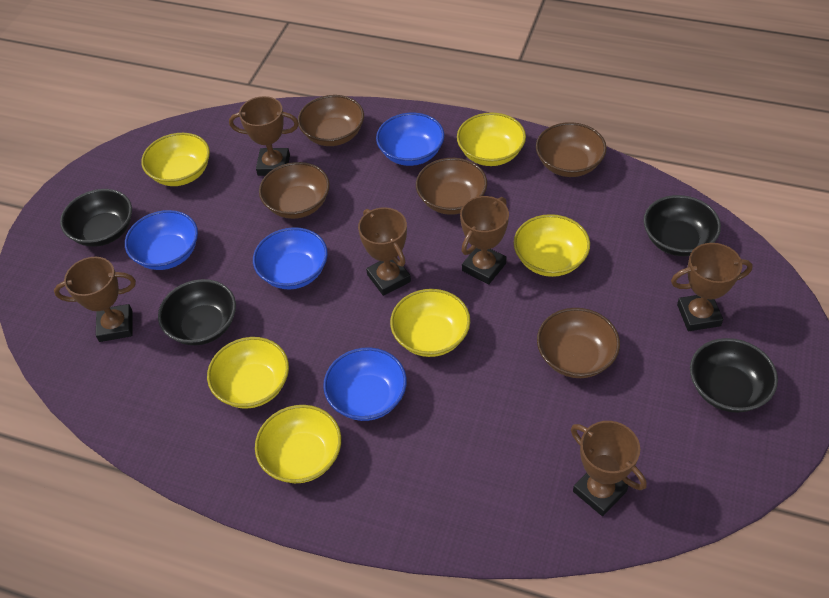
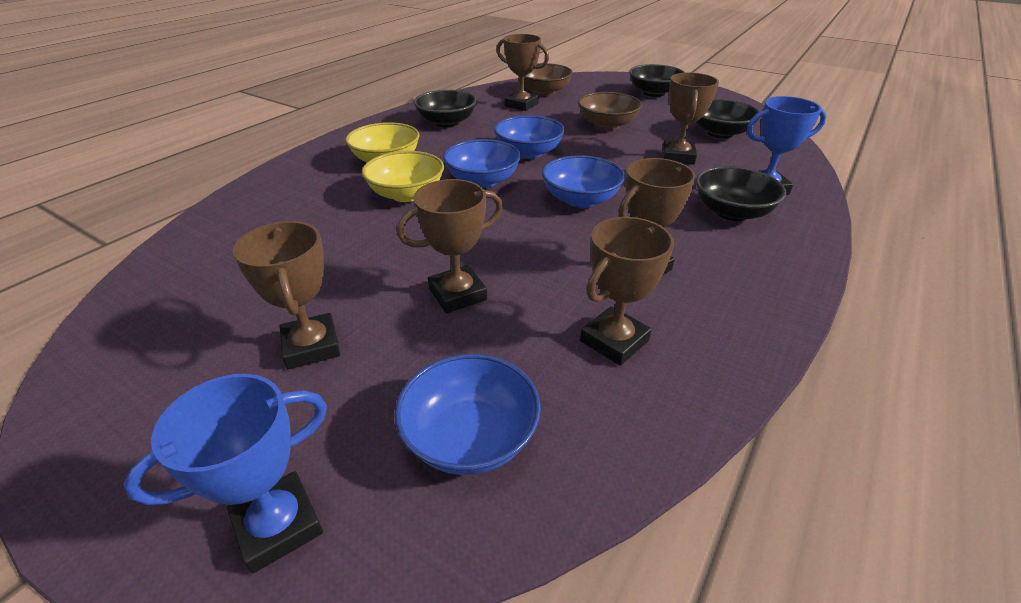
blue trophy: 0 -> 2
brown bowl: 5 -> 2
yellow bowl: 6 -> 2

